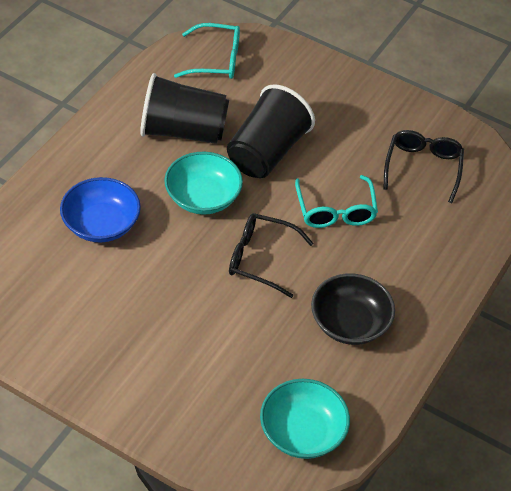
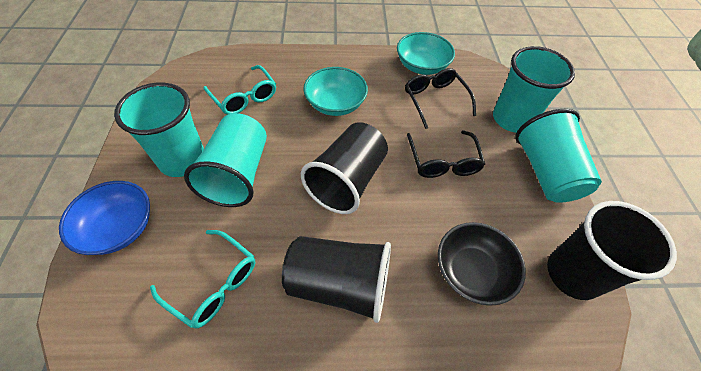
black cup: 2 -> 3
turquoise cup: 0 -> 4

